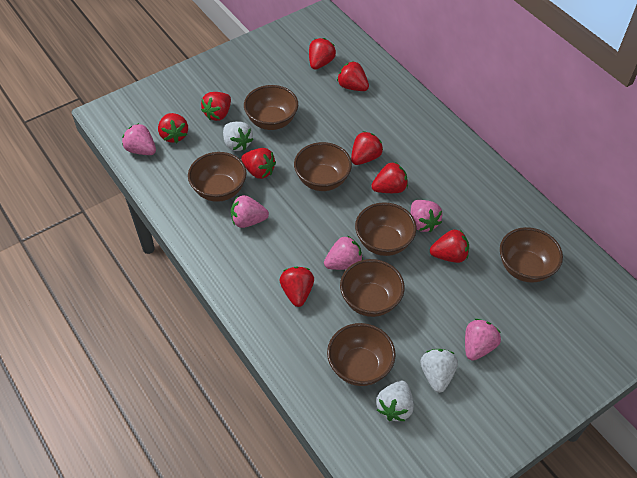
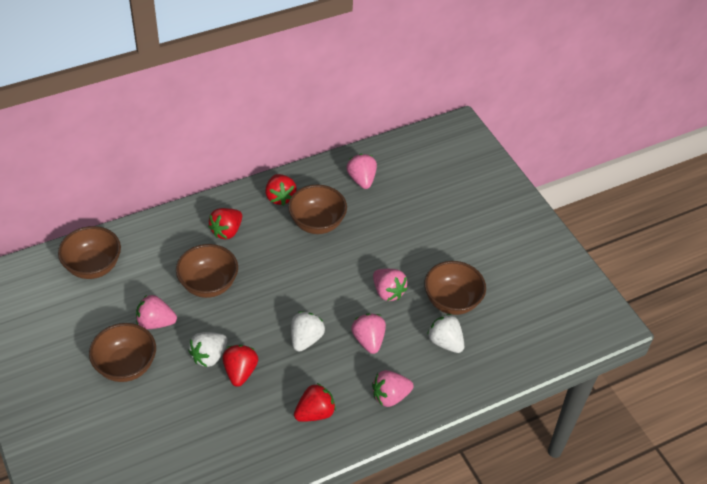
brown bowl: 7 -> 5
red strawberry: 9 -> 4

